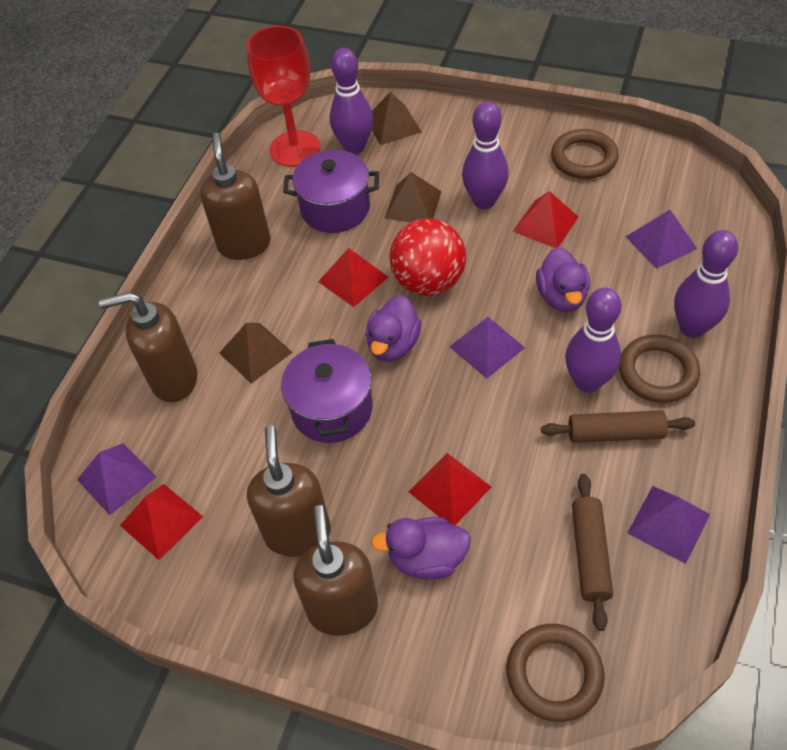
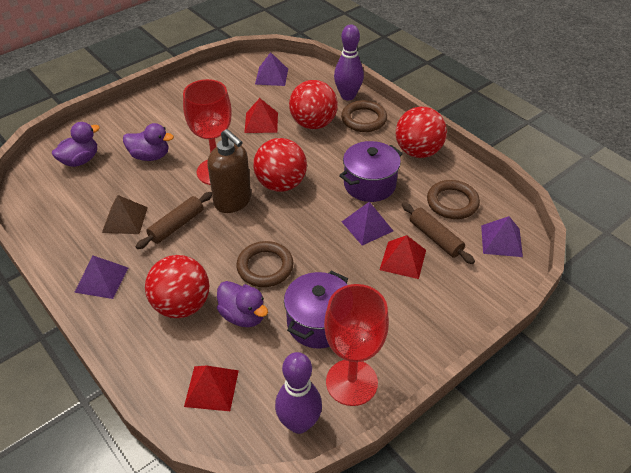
brown pyramid: 3 -> 1
brown soap dispenser: 4 -> 1
purple bowling pin: 4 -> 2
red ball: 1 -> 4
red goblet: 1 -> 2
red pyramid: 4 -> 3

